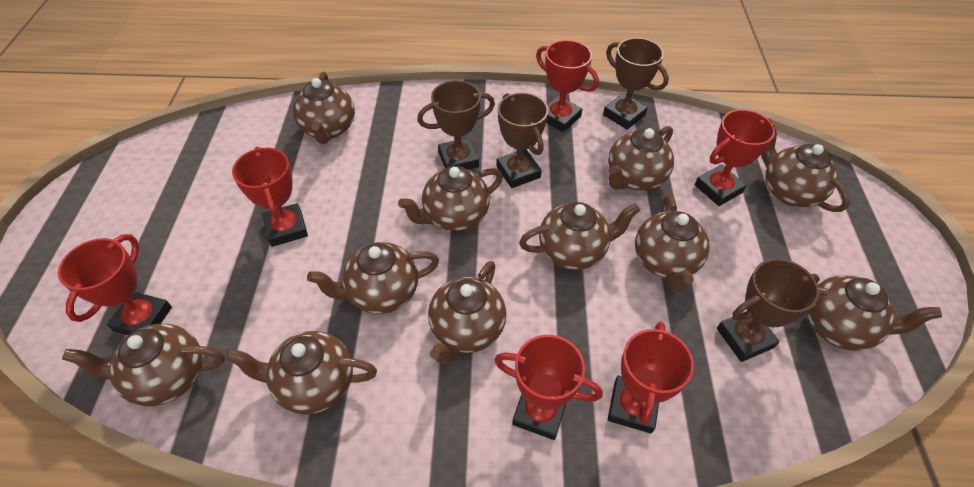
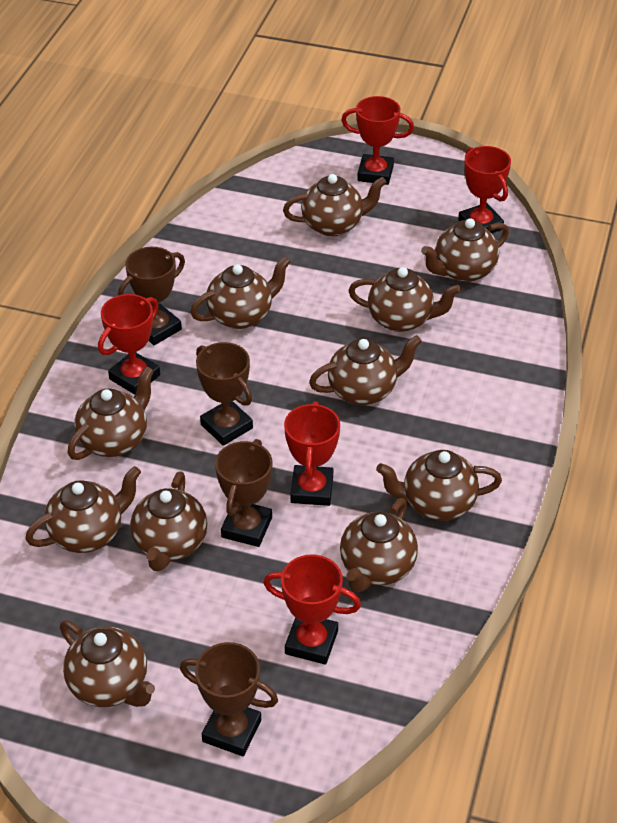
red trophy: 6 -> 5

